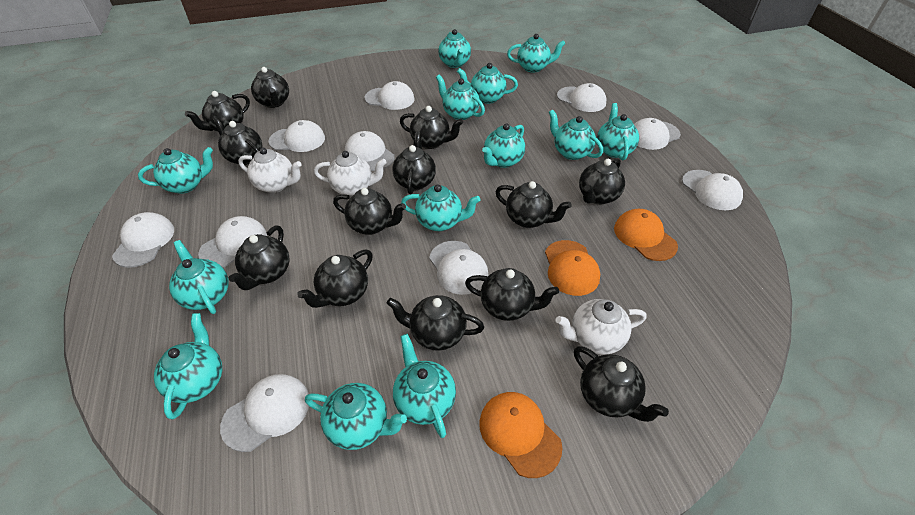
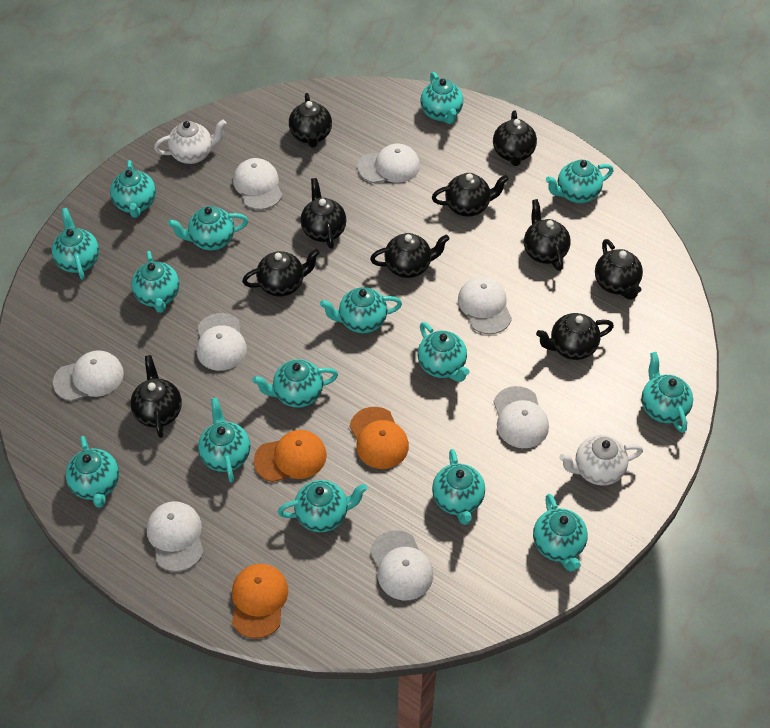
black teapot: 13 -> 10
turquoise teapot: 13 -> 15
white cap: 10 -> 8
white teapot: 3 -> 2

